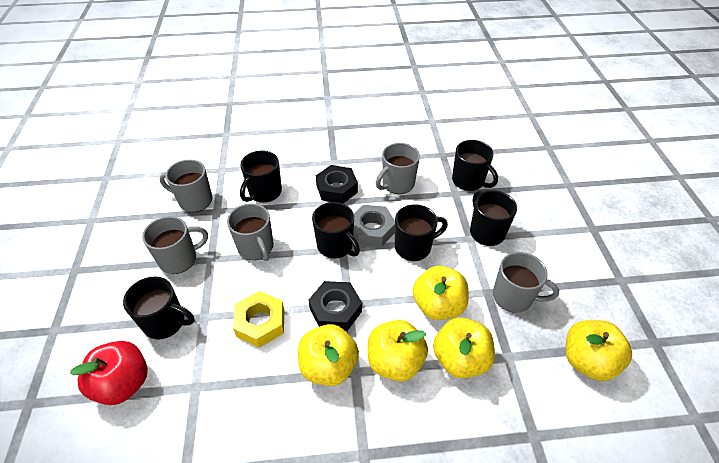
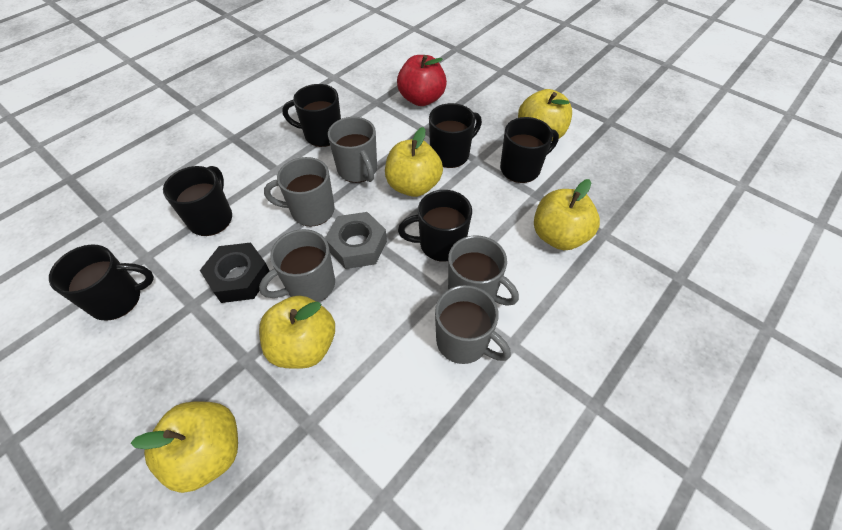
black nut: 2 -> 1
yellow nut: 1 -> 0

